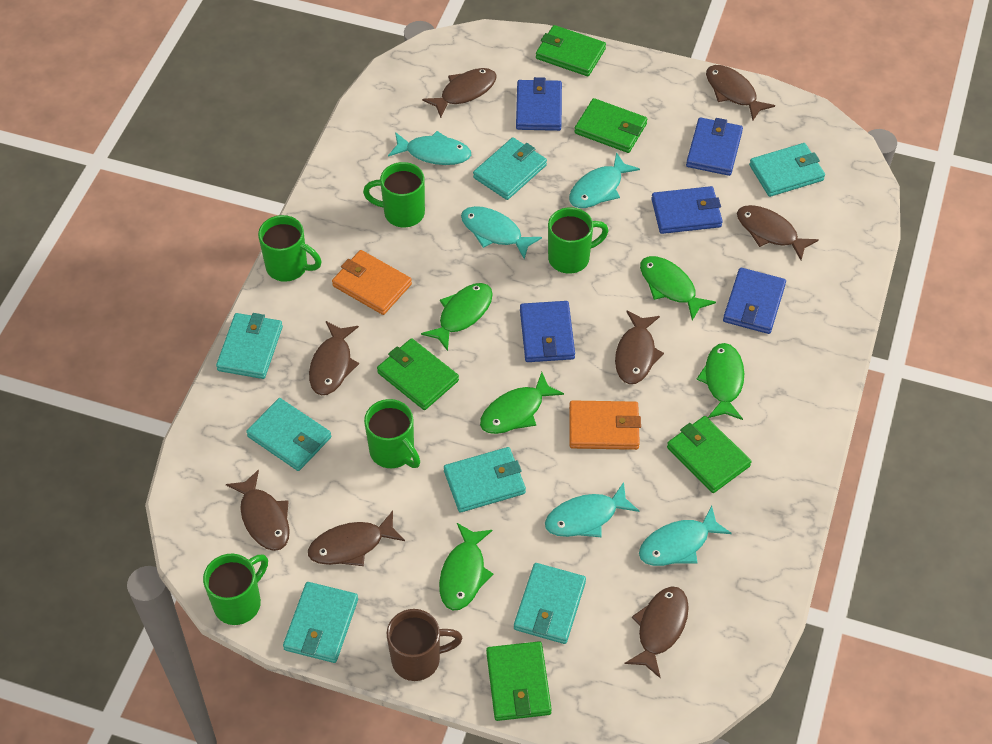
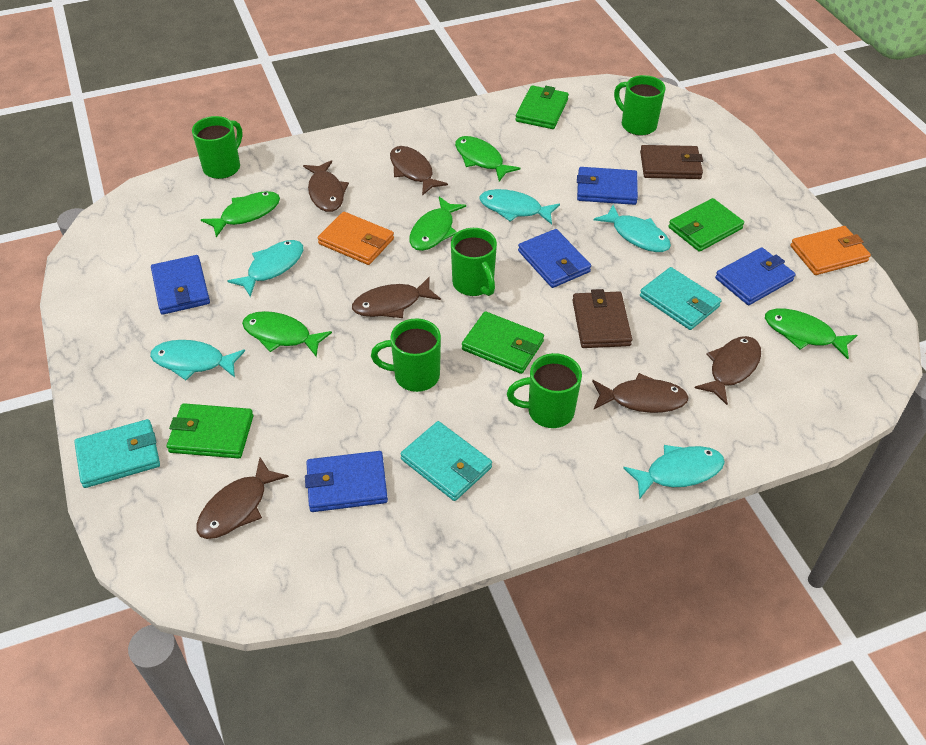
brown fish: 8 -> 6
brown mug: 1 -> 0
brown wallet: 0 -> 2
green wallet: 5 -> 4
turquoise wallet: 7 -> 3

